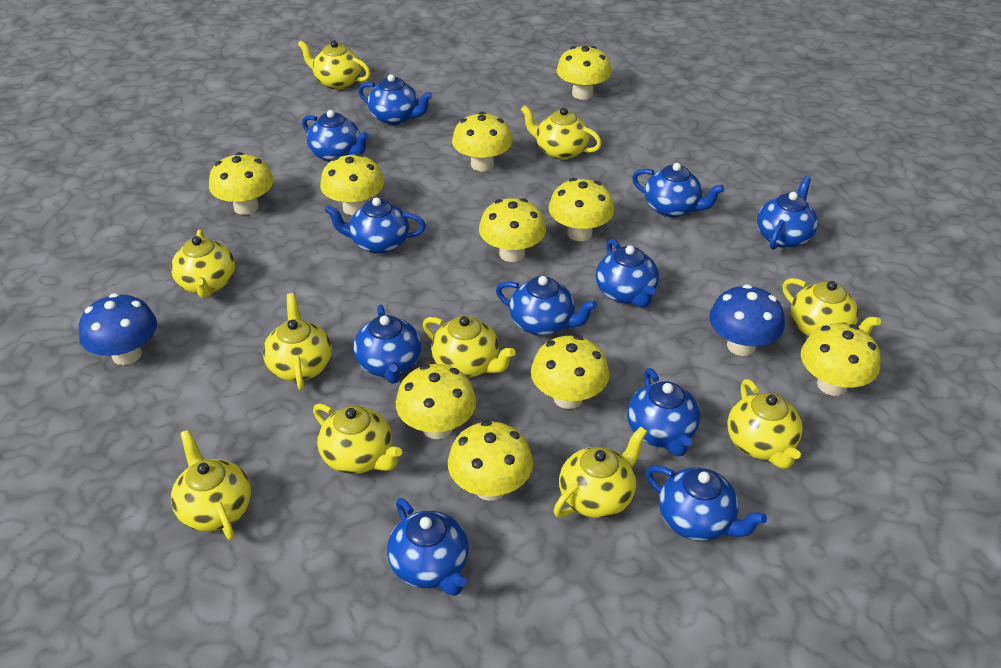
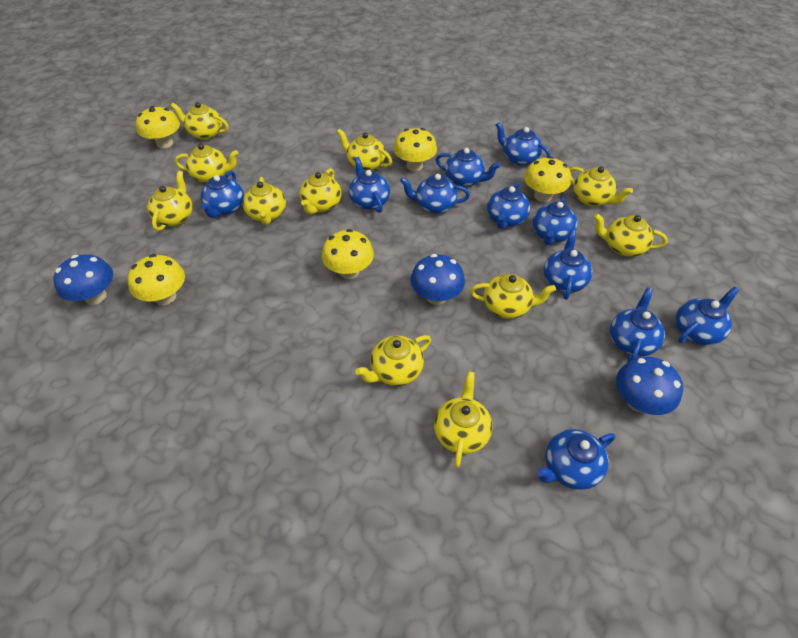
blue mushroom: 2 -> 3
yellow mushroom: 10 -> 5
yellow teapot: 10 -> 11

